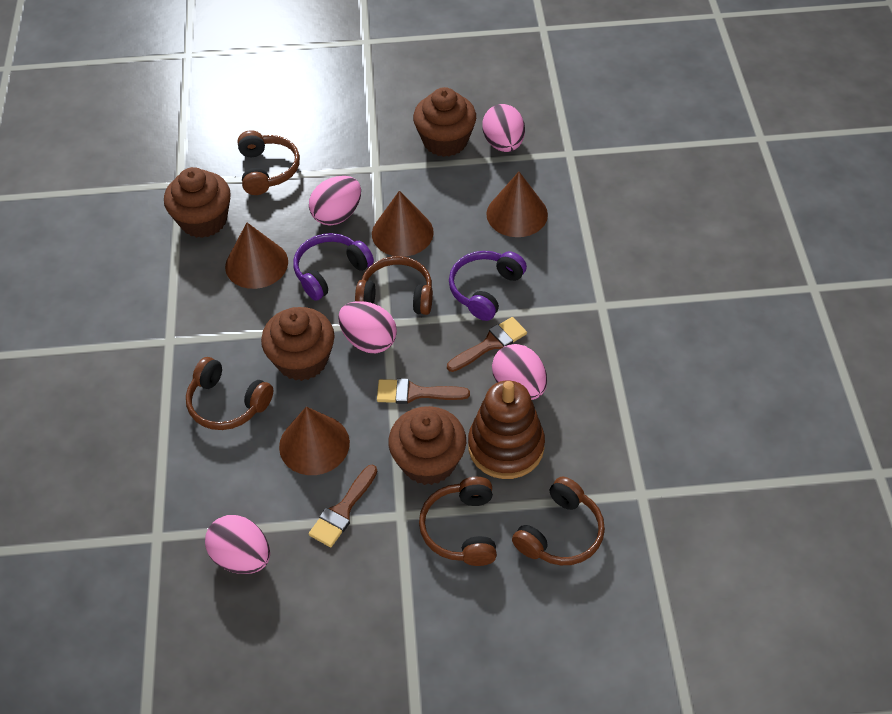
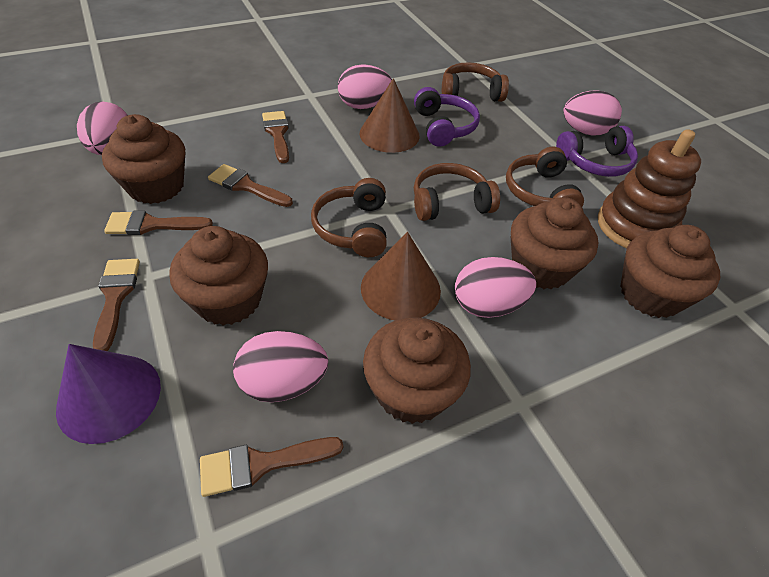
brown brush: 3 -> 5
brown cone: 4 -> 2
brown cupcake: 4 -> 5
brown headphones: 5 -> 4
purple cone: 0 -> 1

